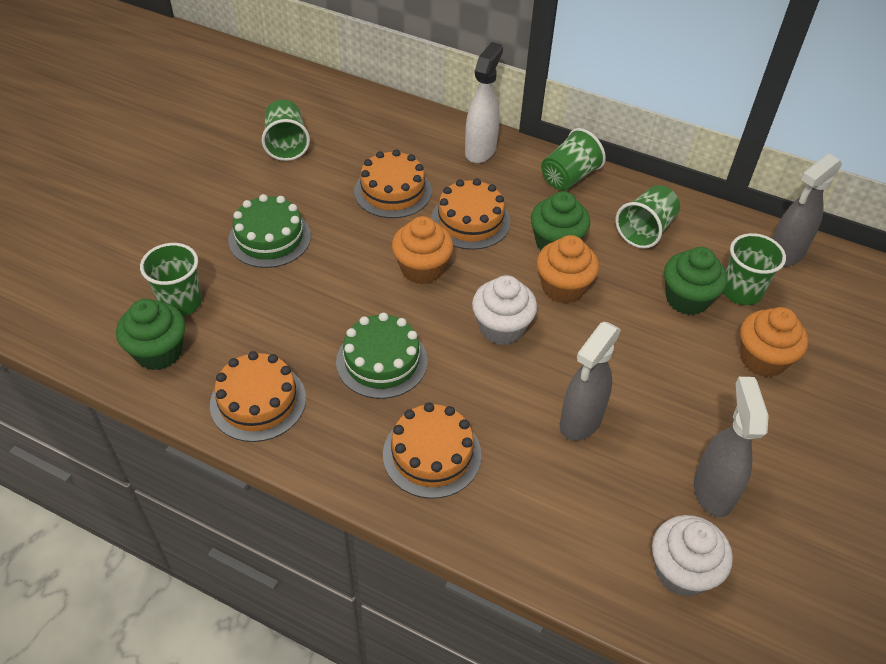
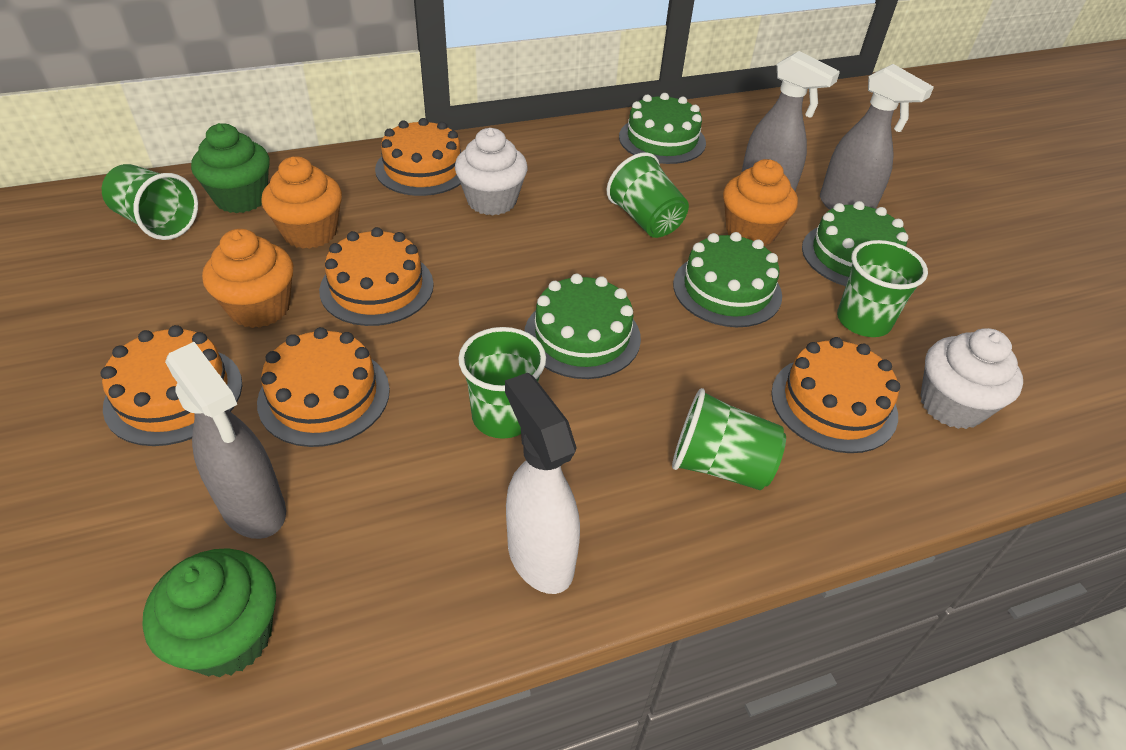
green cake: 2 -> 4
green cupcake: 3 -> 2
orange cake: 4 -> 5

